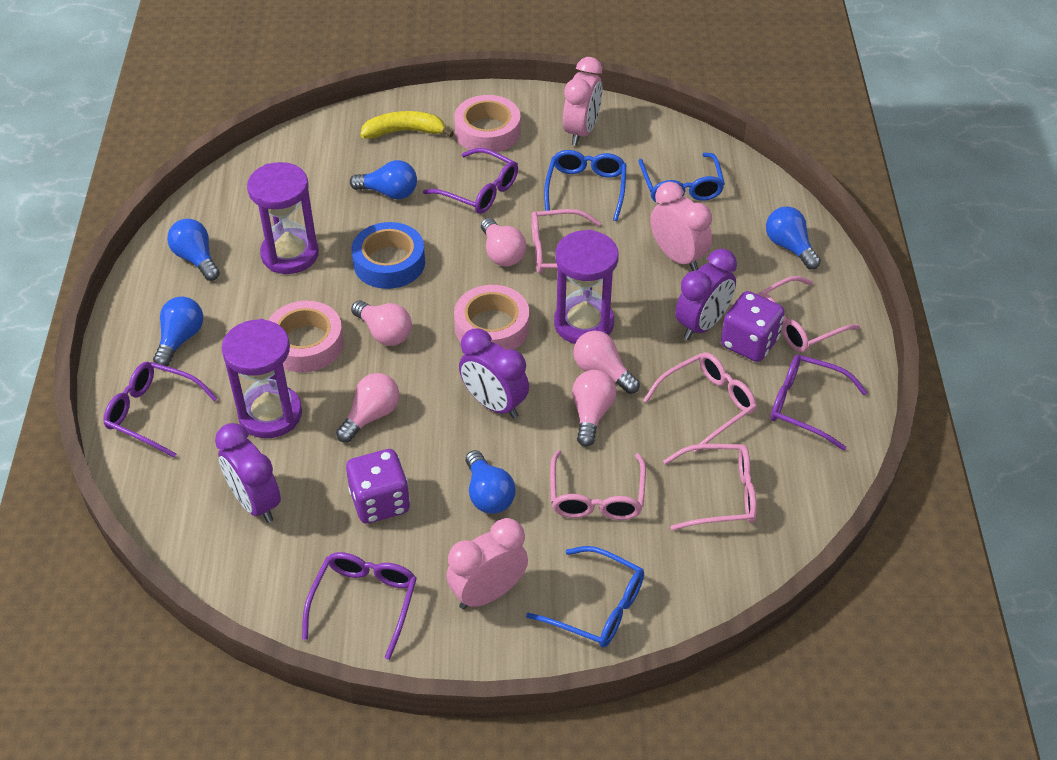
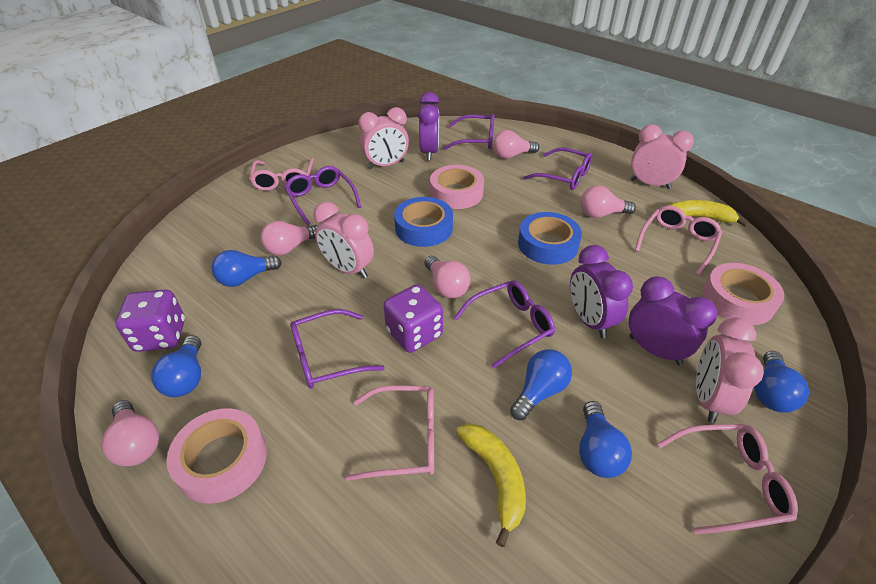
blue glasses: 3 -> 0
blue tape: 1 -> 2
pink clock: 3 -> 4
pink glasses: 5 -> 4
purple glasses: 4 -> 5
purple hourglass: 3 -> 0
yellow banana: 1 -> 2

